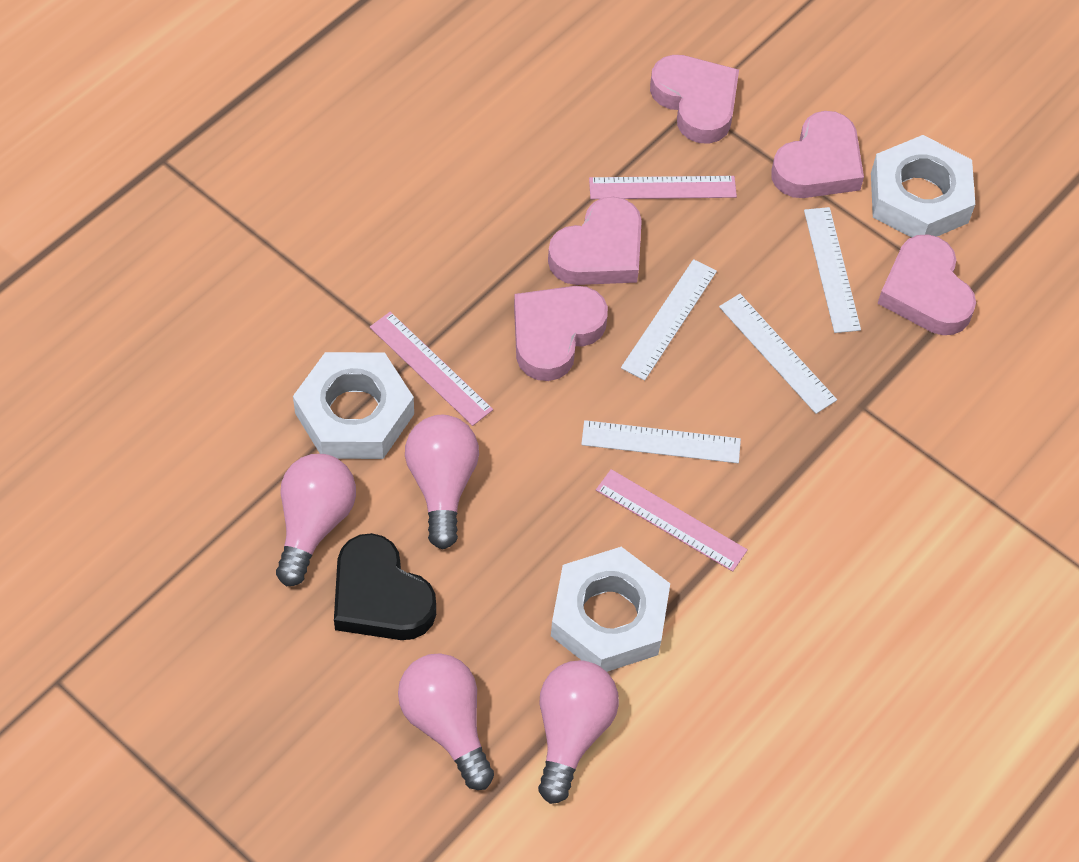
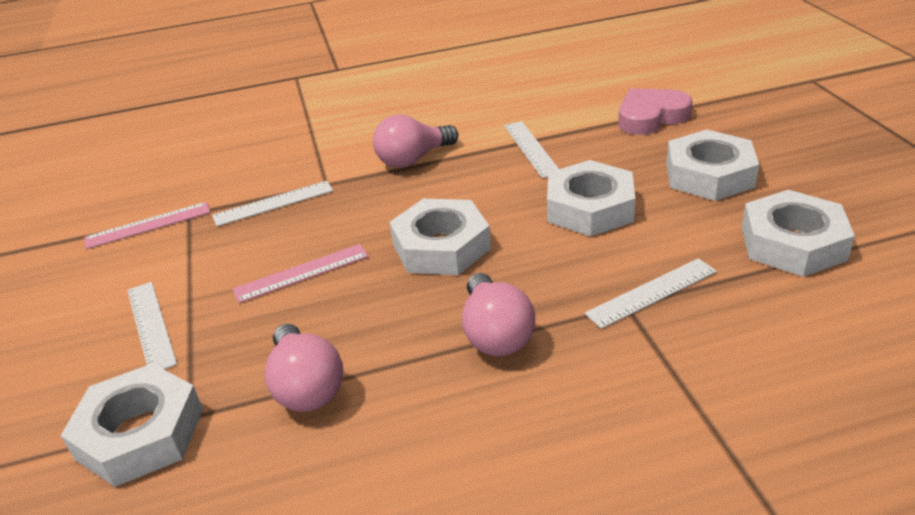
black heart: 1 -> 0
pink heart: 5 -> 1
pink light bulb: 4 -> 3
pink ruler: 3 -> 2
white nut: 3 -> 5

